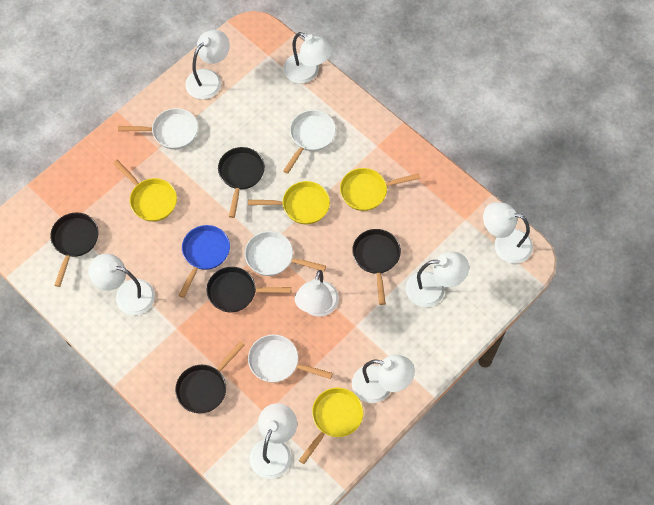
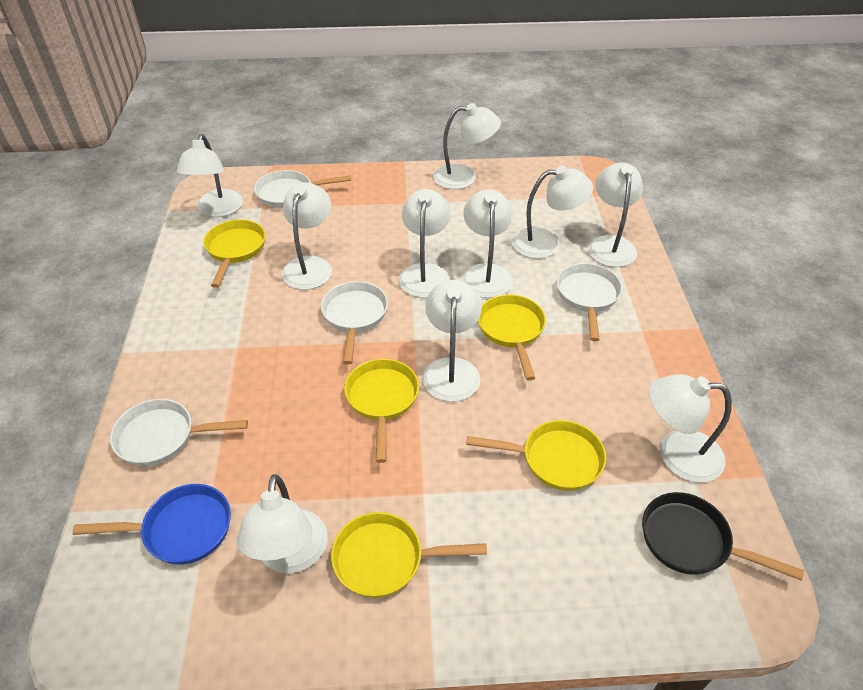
black pan: 5 -> 1
white lamp: 8 -> 10
yellow pan: 4 -> 5

